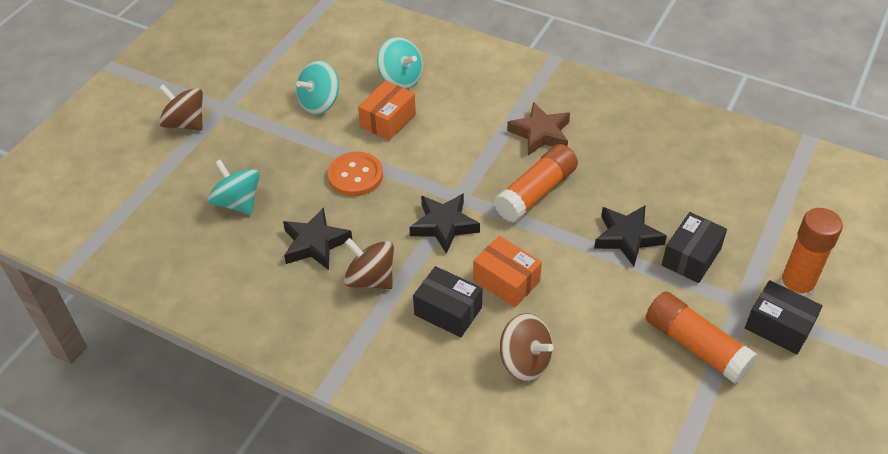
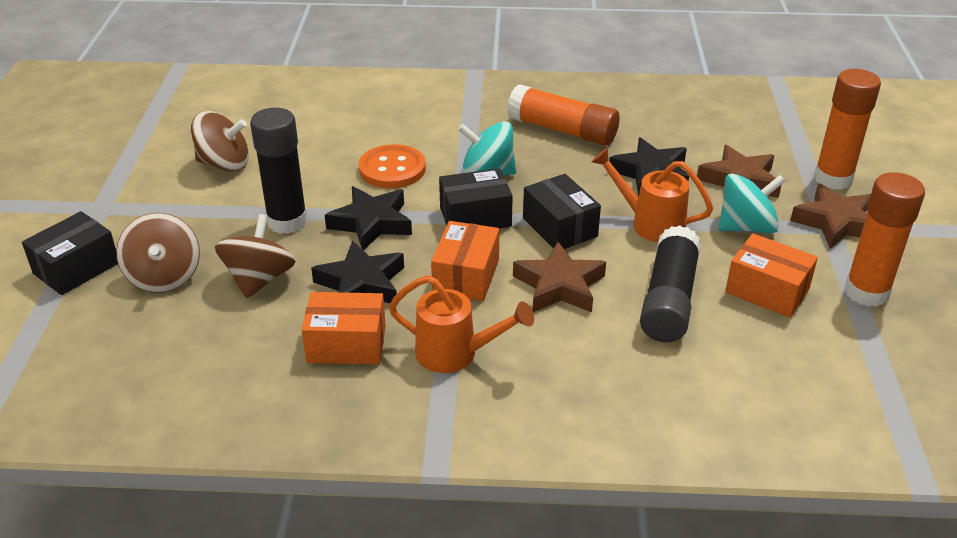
black glue stick: 0 -> 2
brown star: 1 -> 3
orange box: 2 -> 3
orange watering can: 0 -> 2
turquoise spinning top: 3 -> 2

